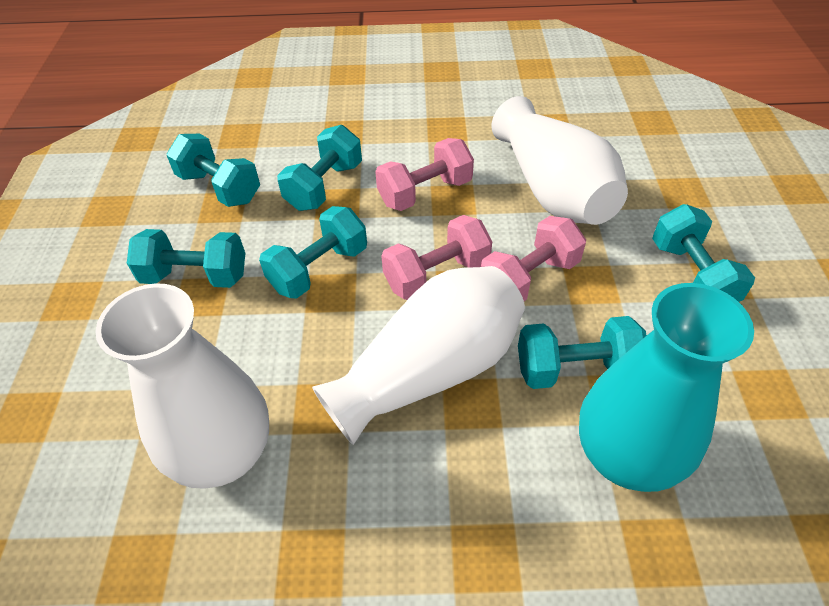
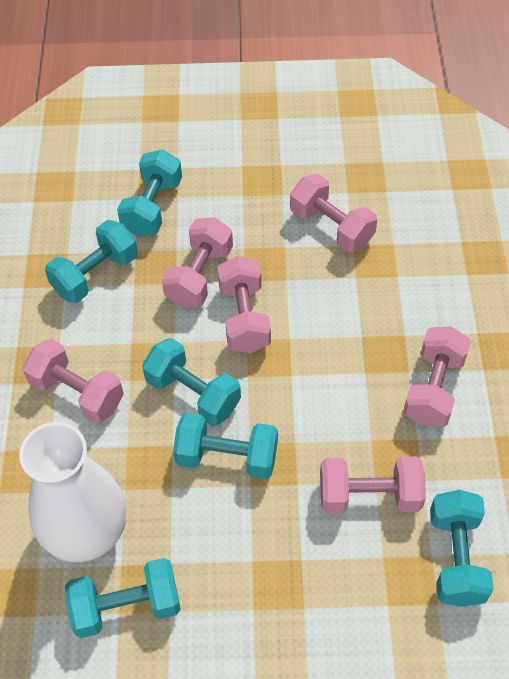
pink dumbbell: 3 -> 6
turquoise vase: 1 -> 0
white vase: 3 -> 1

